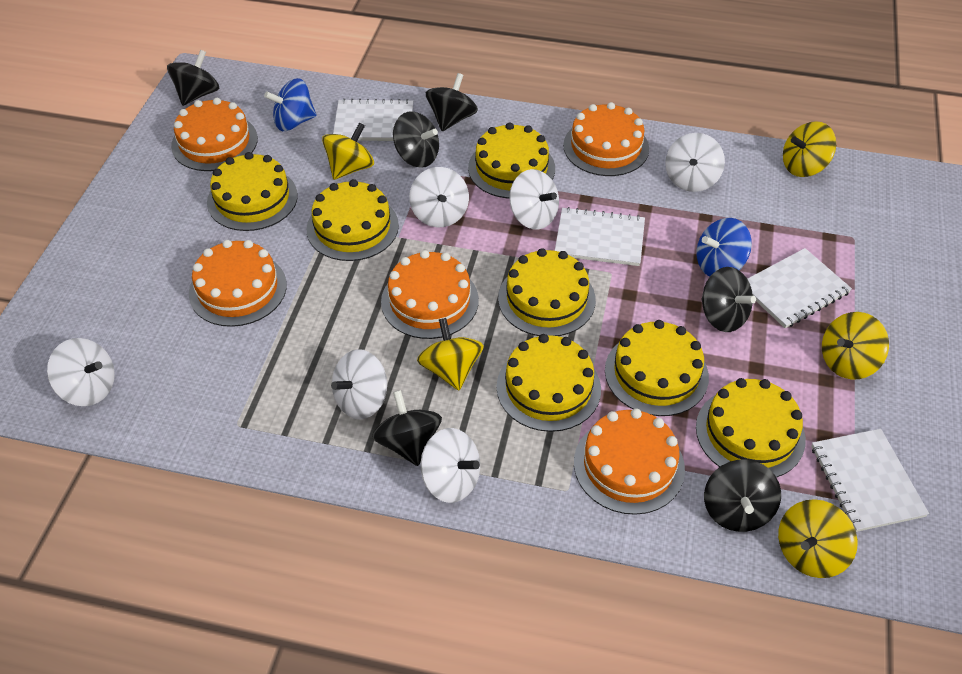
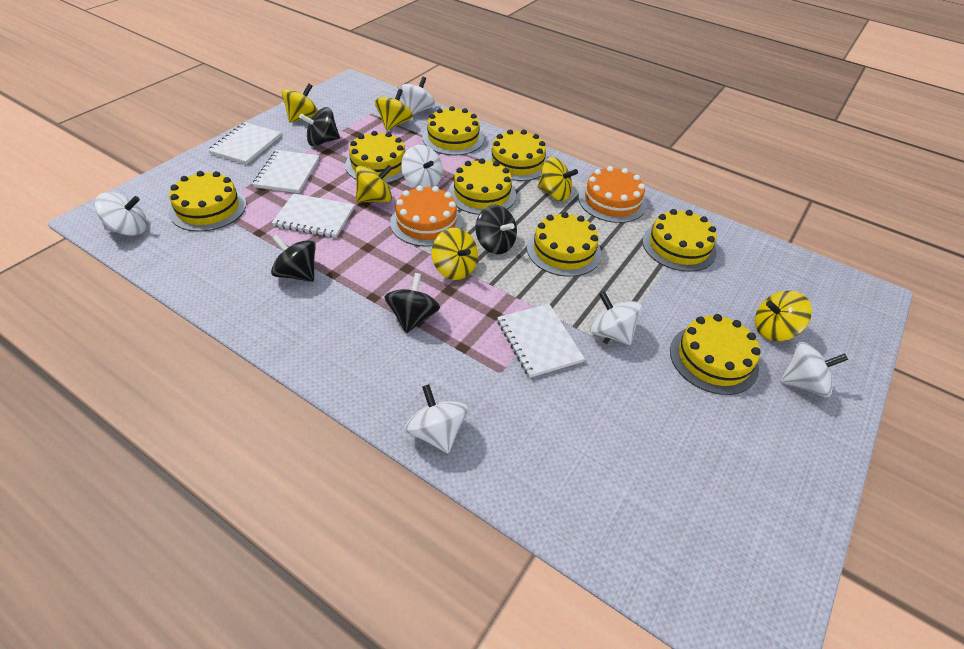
black spinning top: 6 -> 4
blue spinning top: 2 -> 0
orange cake: 5 -> 2
yellow cake: 7 -> 8
yellow spinning top: 5 -> 6

